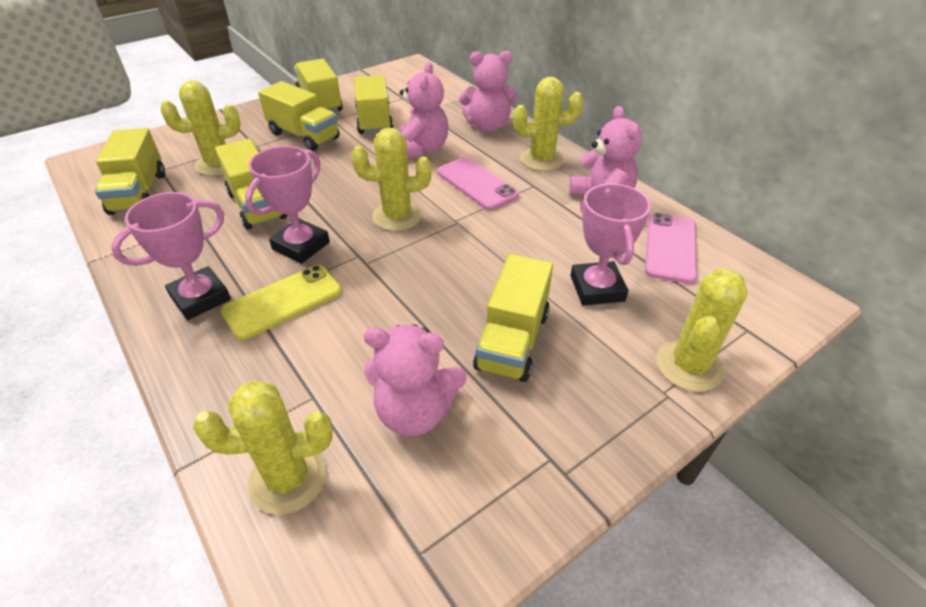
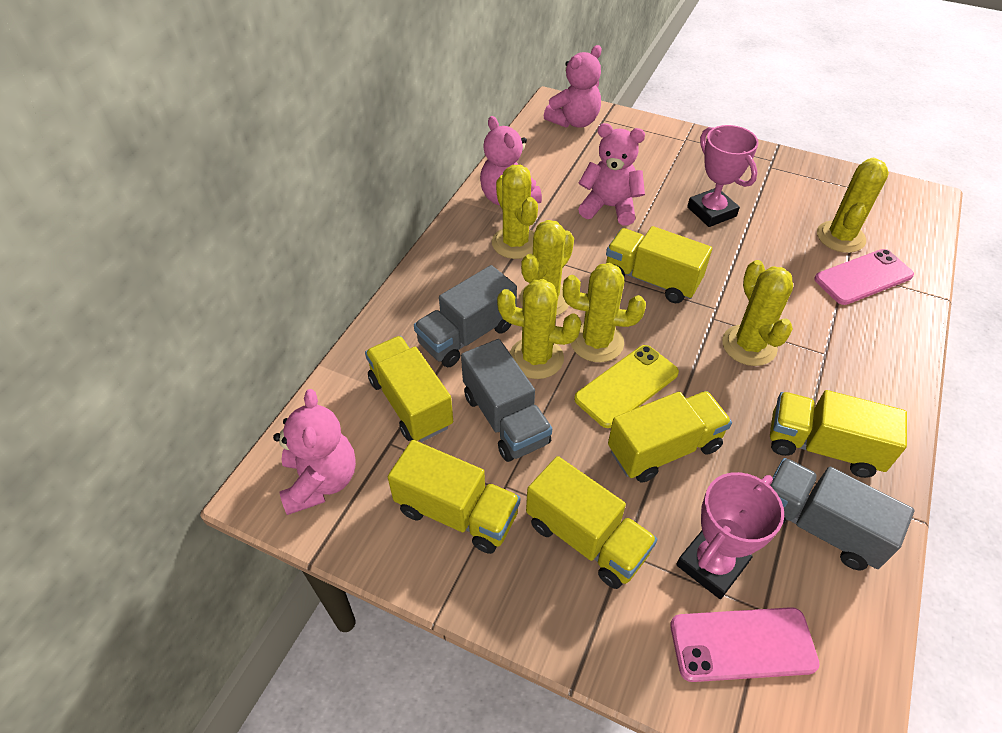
grey truck: 0 -> 3
pink trophy: 3 -> 2
yellow cactus: 5 -> 6

